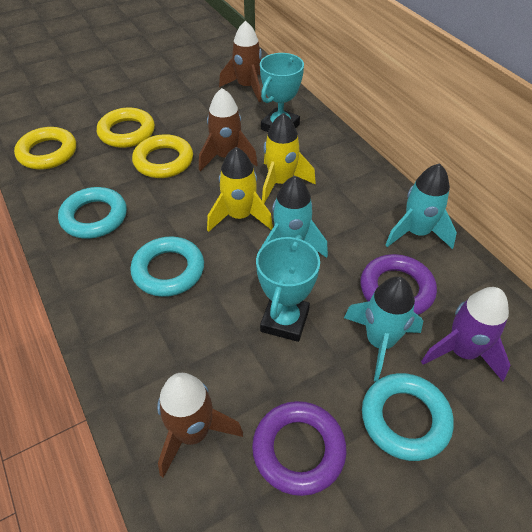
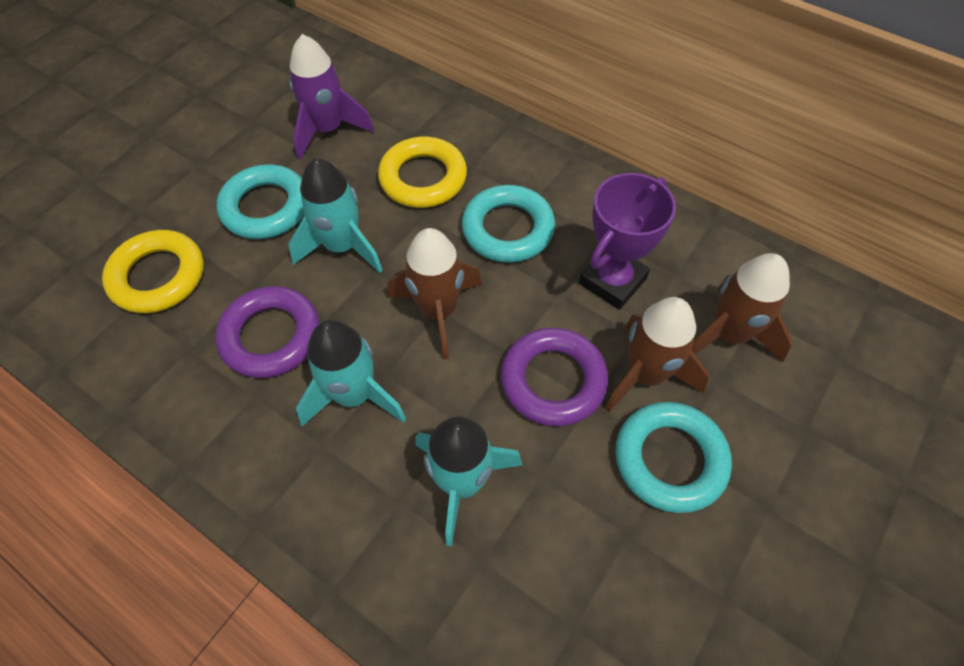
purple trophy: 0 -> 1
turquoise trophy: 2 -> 0
yellow ring: 3 -> 2
yellow rocket: 2 -> 0

